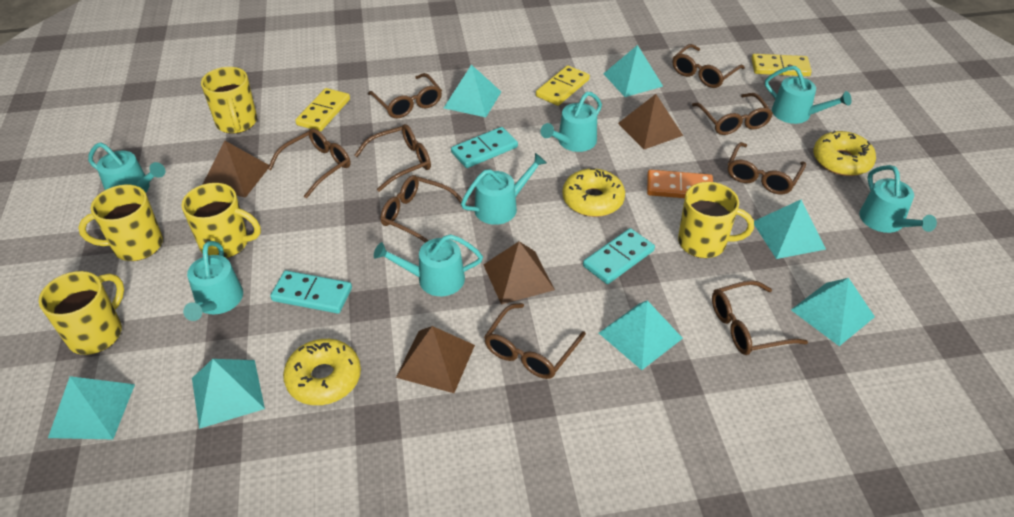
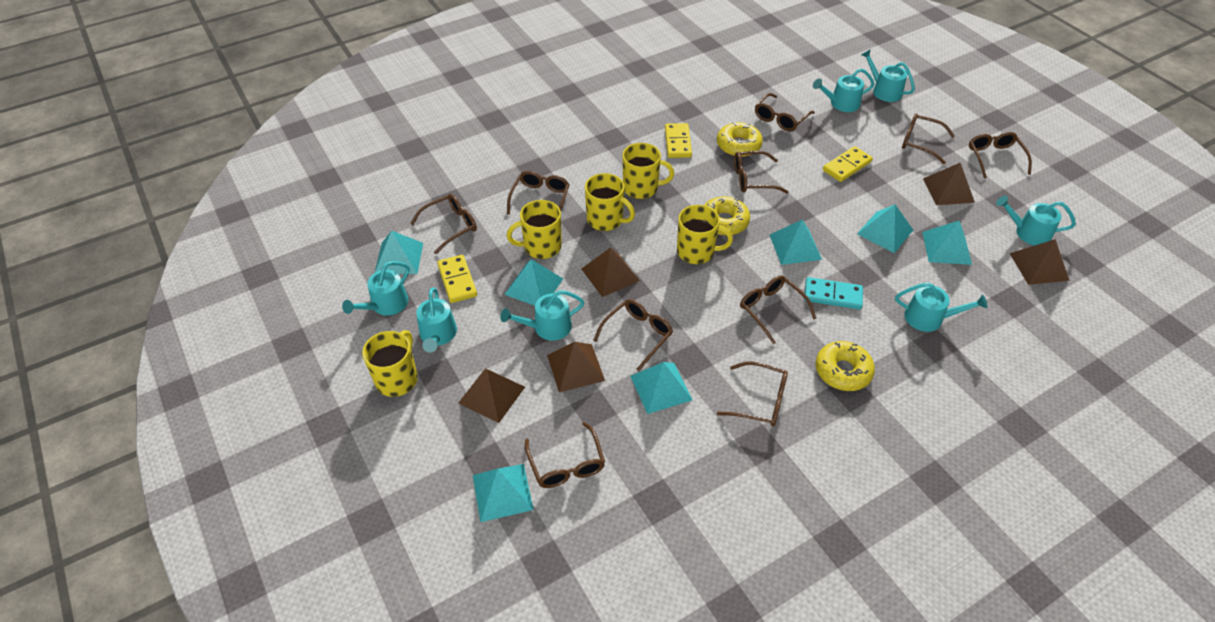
brown glasses: 9 -> 10
brown pyramid: 4 -> 5
orange domino: 1 -> 0
turquoise domino: 3 -> 1

